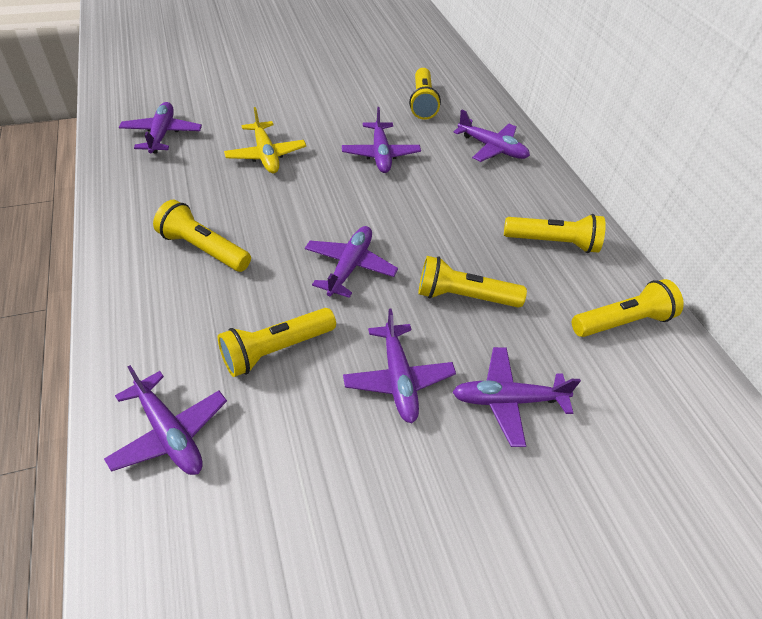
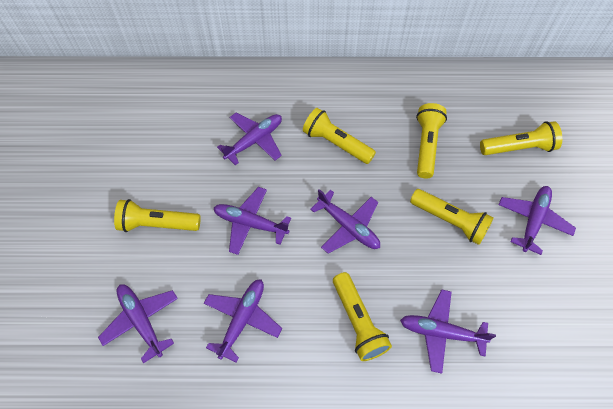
yellow plane: 1 -> 0

